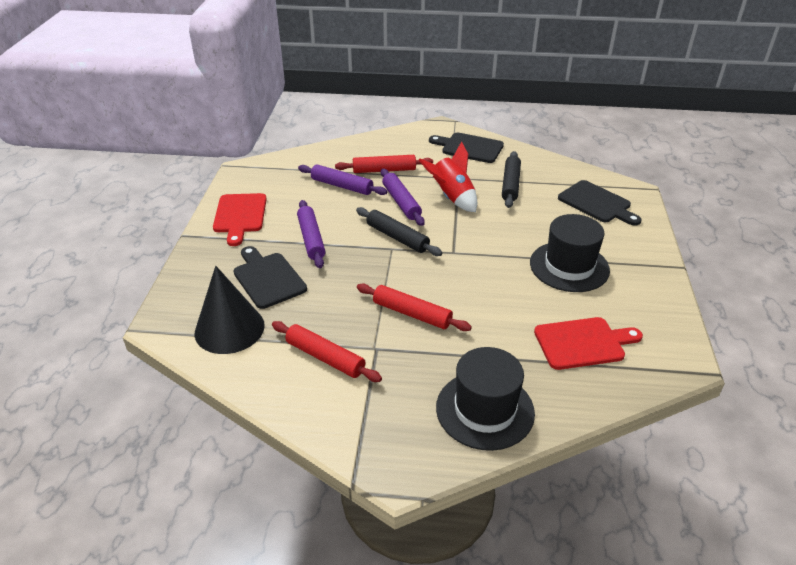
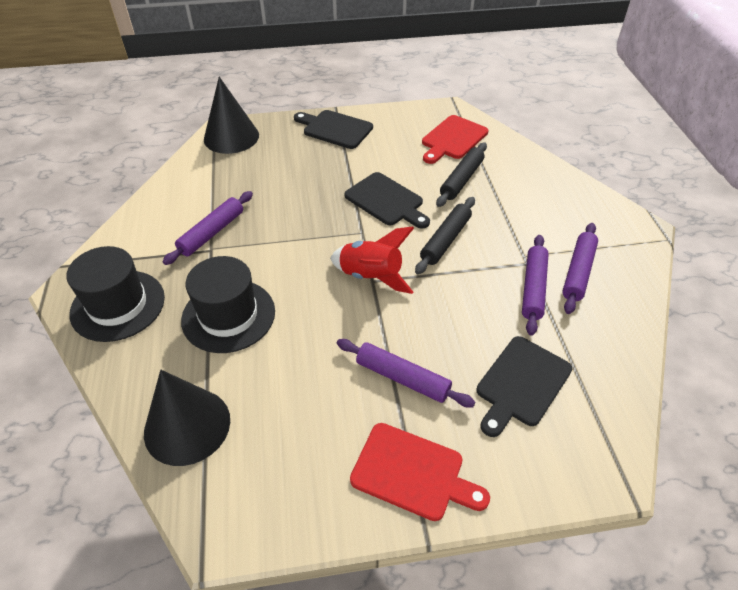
black cone: 1 -> 2
purple rolling pin: 3 -> 4
red rolling pin: 3 -> 0

